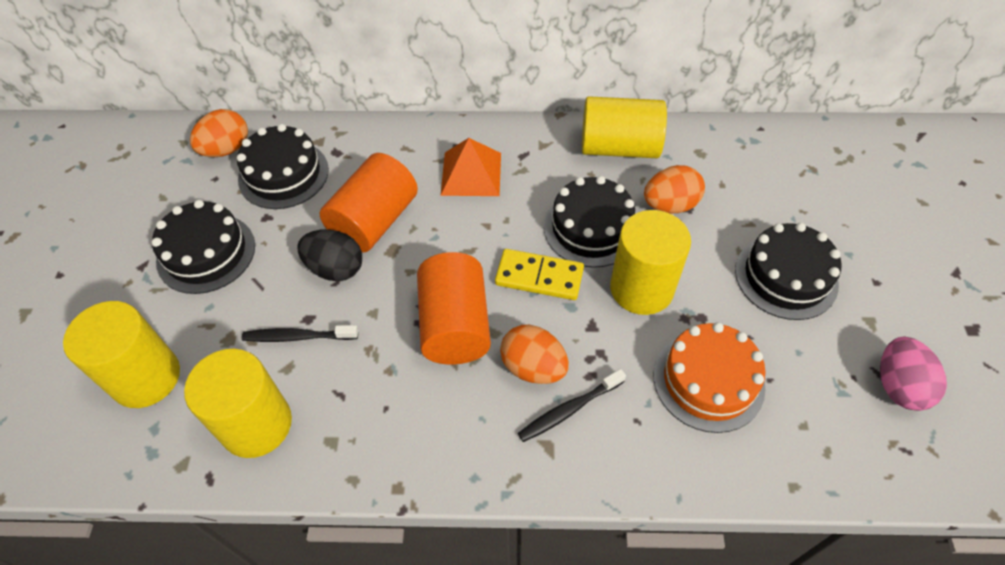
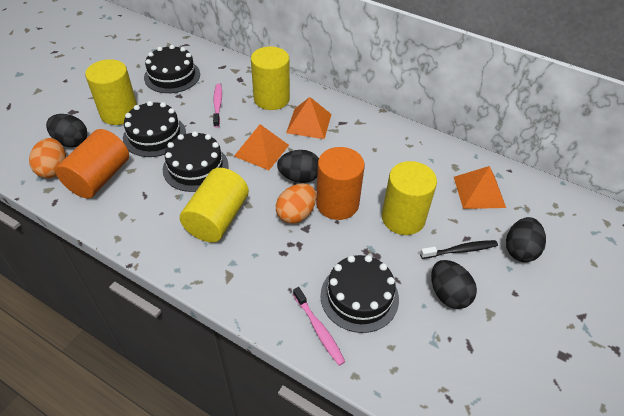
black egg: 1 -> 4
black toothbrush: 2 -> 1
orange cake: 1 -> 0
orange egg: 3 -> 2
orange pyramid: 1 -> 3
pink egg: 1 -> 0
pink toothbrush: 0 -> 2
yellow domino: 1 -> 0

